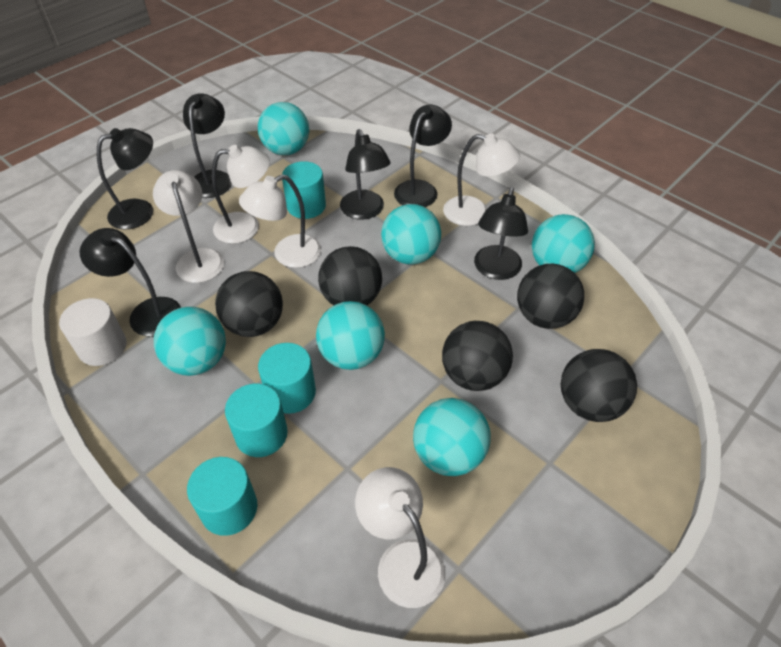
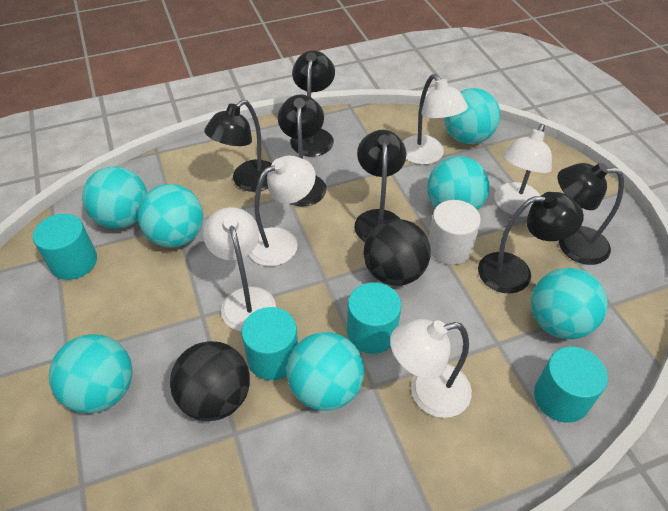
black ball: 5 -> 2
turquoise ball: 6 -> 7

